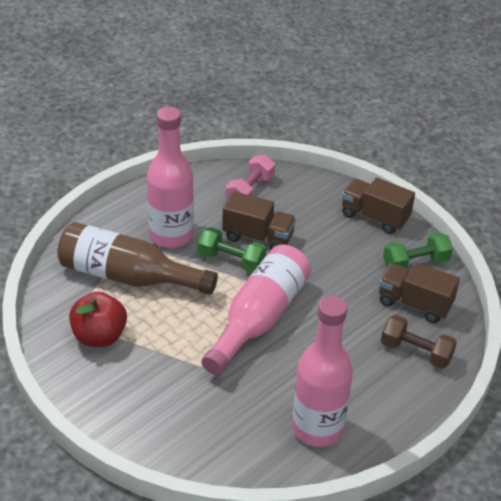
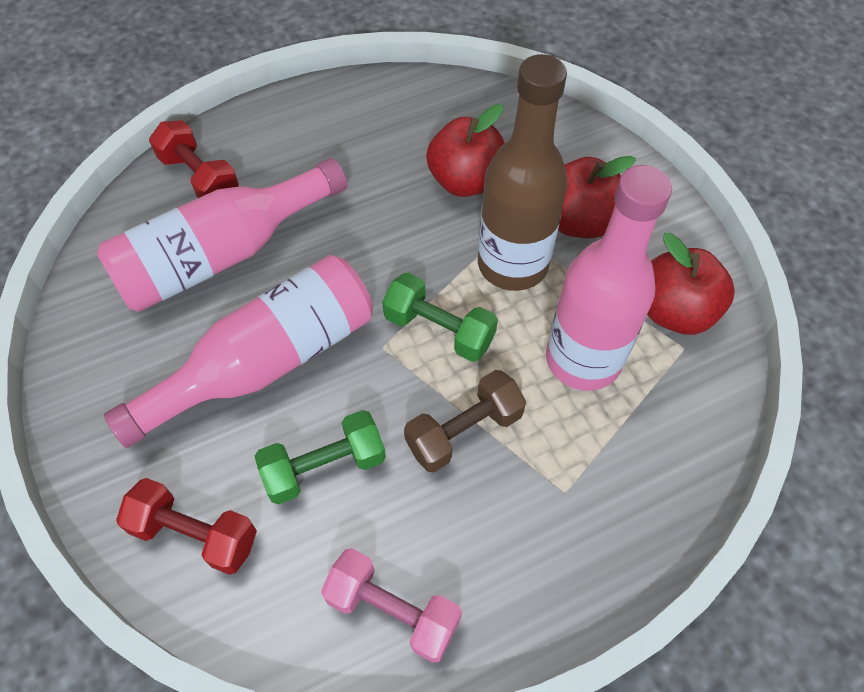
brown truck: 3 -> 0
red apple: 1 -> 3
red dumbbell: 0 -> 2

